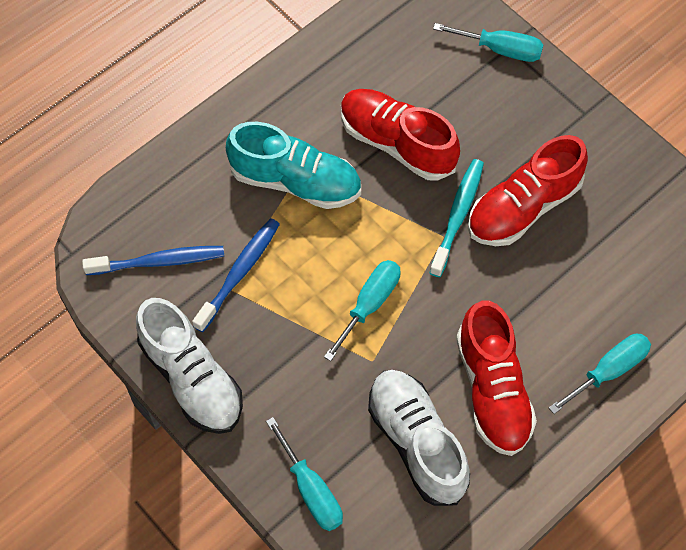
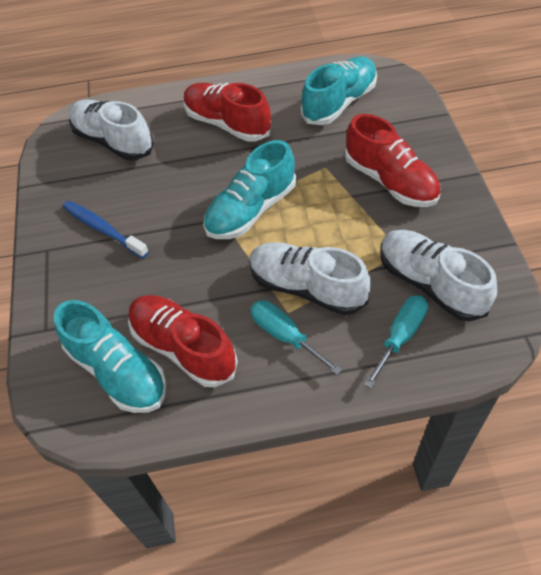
blue toothbrush: 2 -> 1
turquoise screwdriver: 4 -> 2
turquoise shoe: 1 -> 3
turquoise toothbrush: 1 -> 0
white shoe: 2 -> 3

